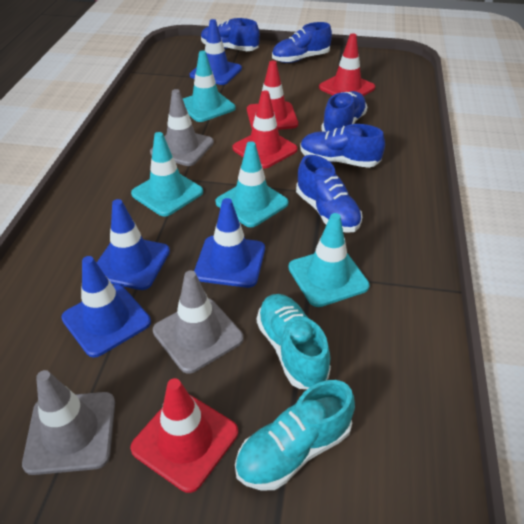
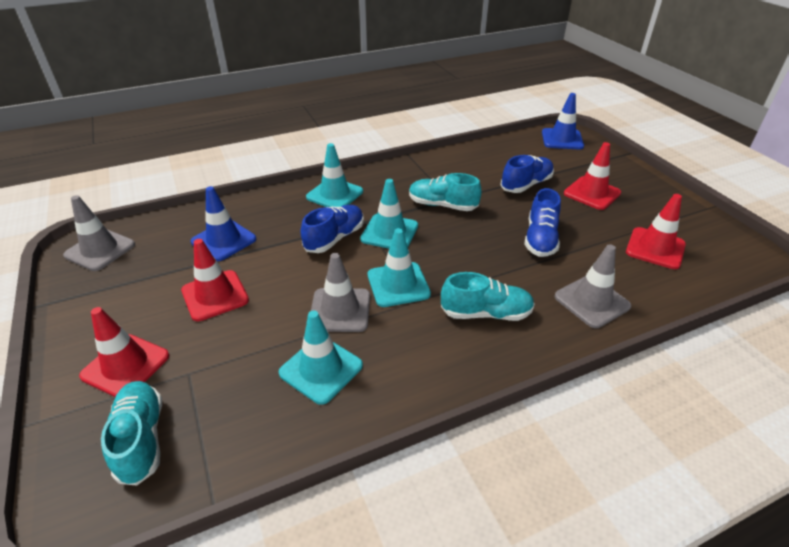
blue shoe: 5 -> 3
blue traffic cone: 4 -> 2
turquoise shoe: 2 -> 3

